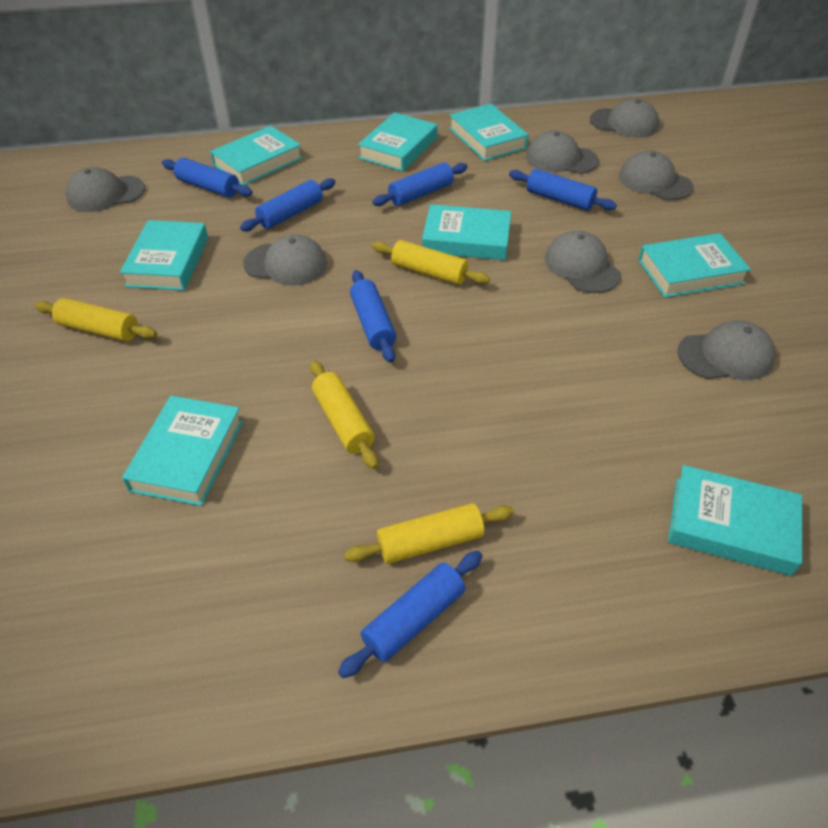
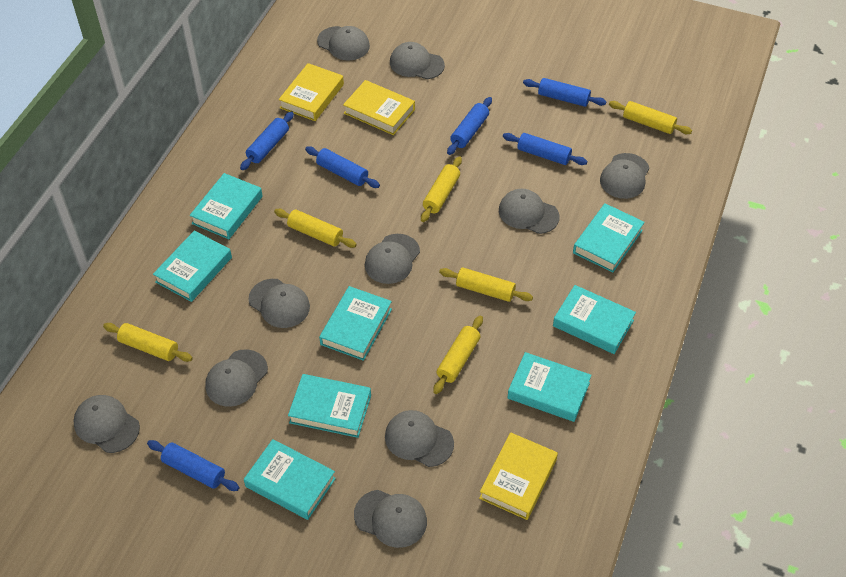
grey cap: 7 -> 10
yellow book: 0 -> 3
yellow rolling pin: 4 -> 6

